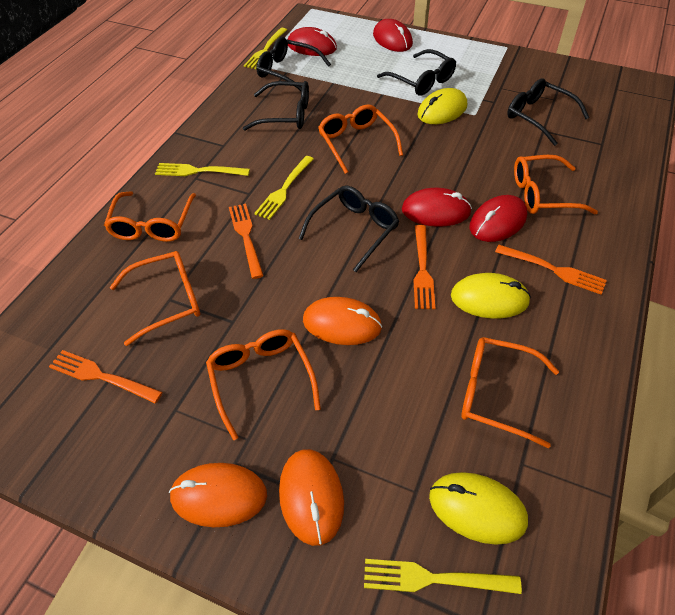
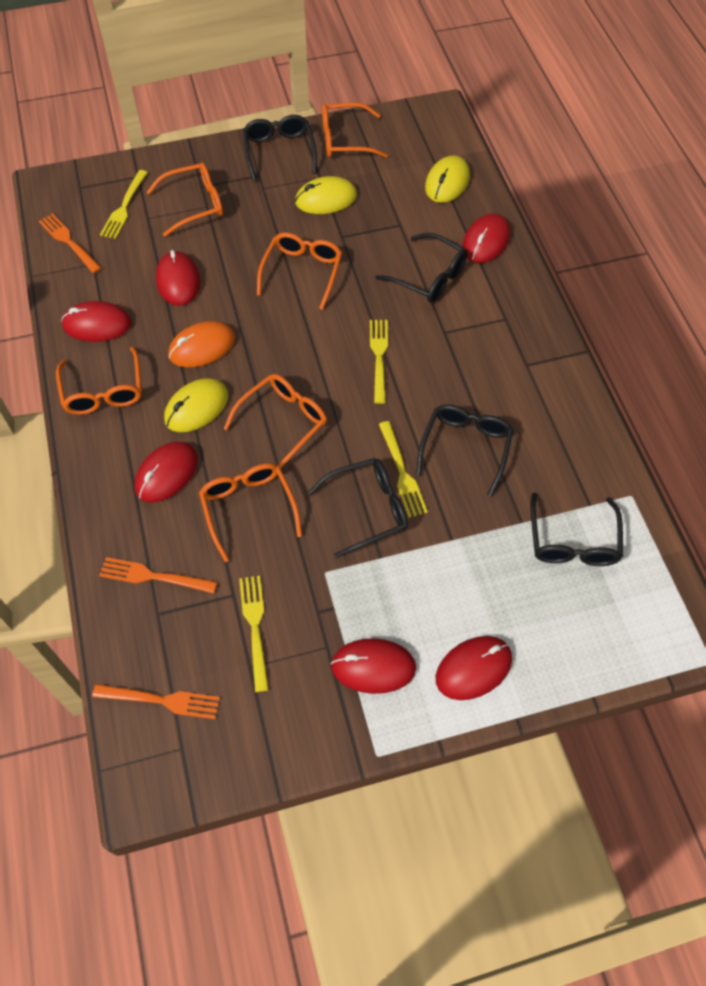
orange fork: 4 -> 3
orange mouse: 3 -> 1
red mouse: 4 -> 6

